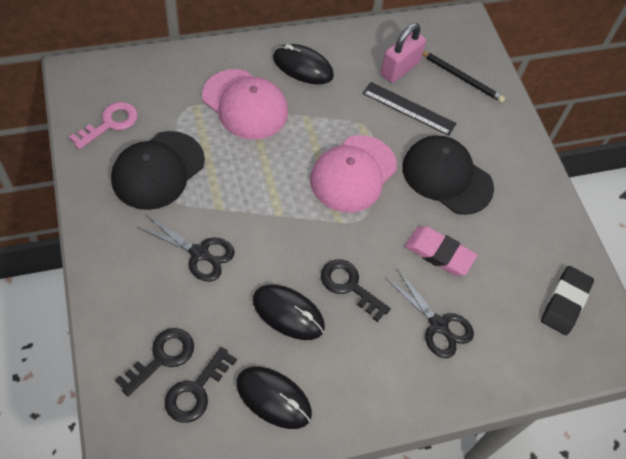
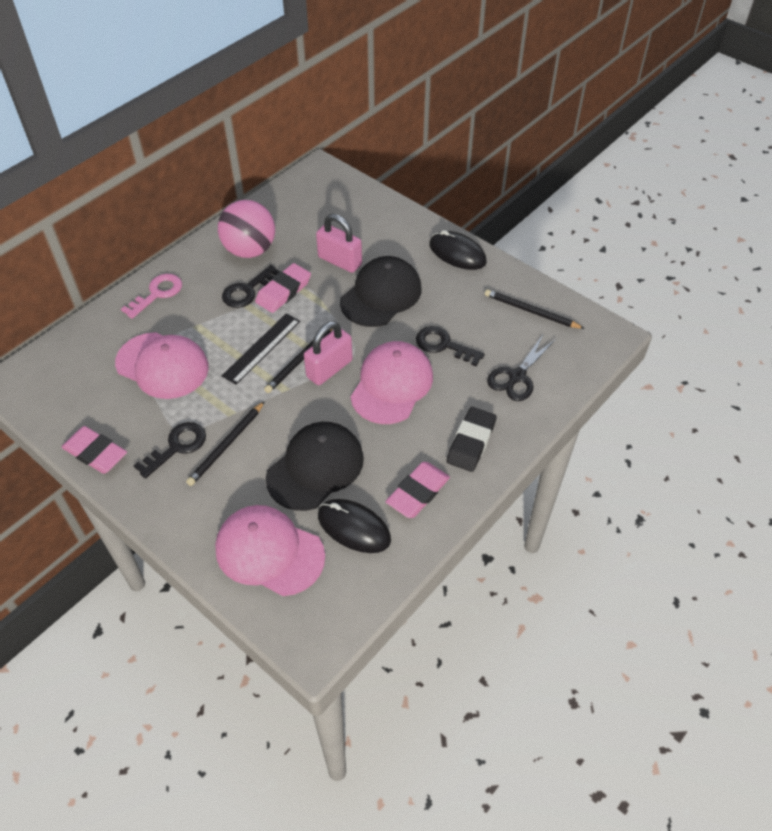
black mouse: 3 -> 2
black pencil: 1 -> 3
black scissors: 2 -> 1
pink ball: 0 -> 1
pink cap: 2 -> 3
pink eraser: 1 -> 3
pink padlock: 1 -> 2

